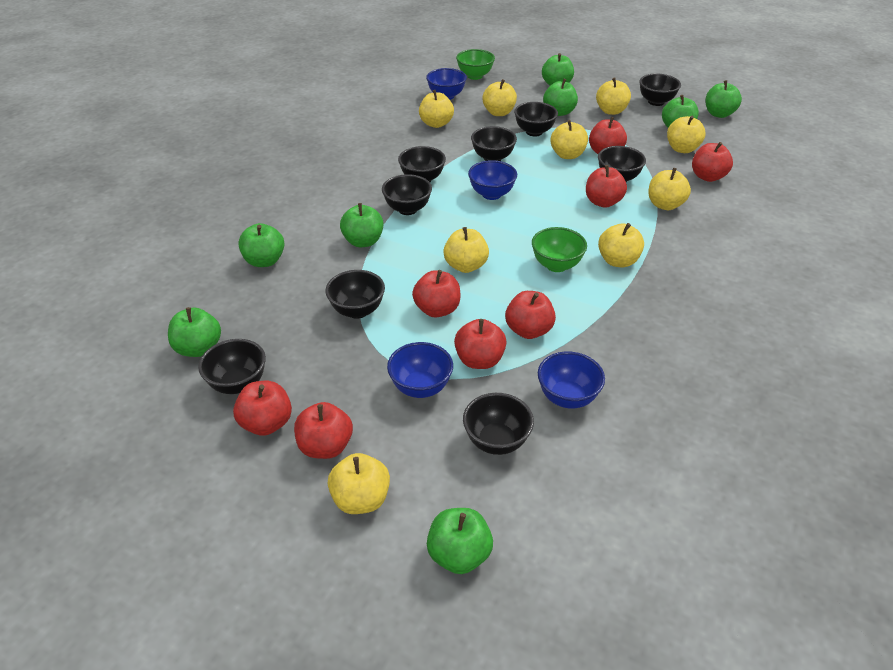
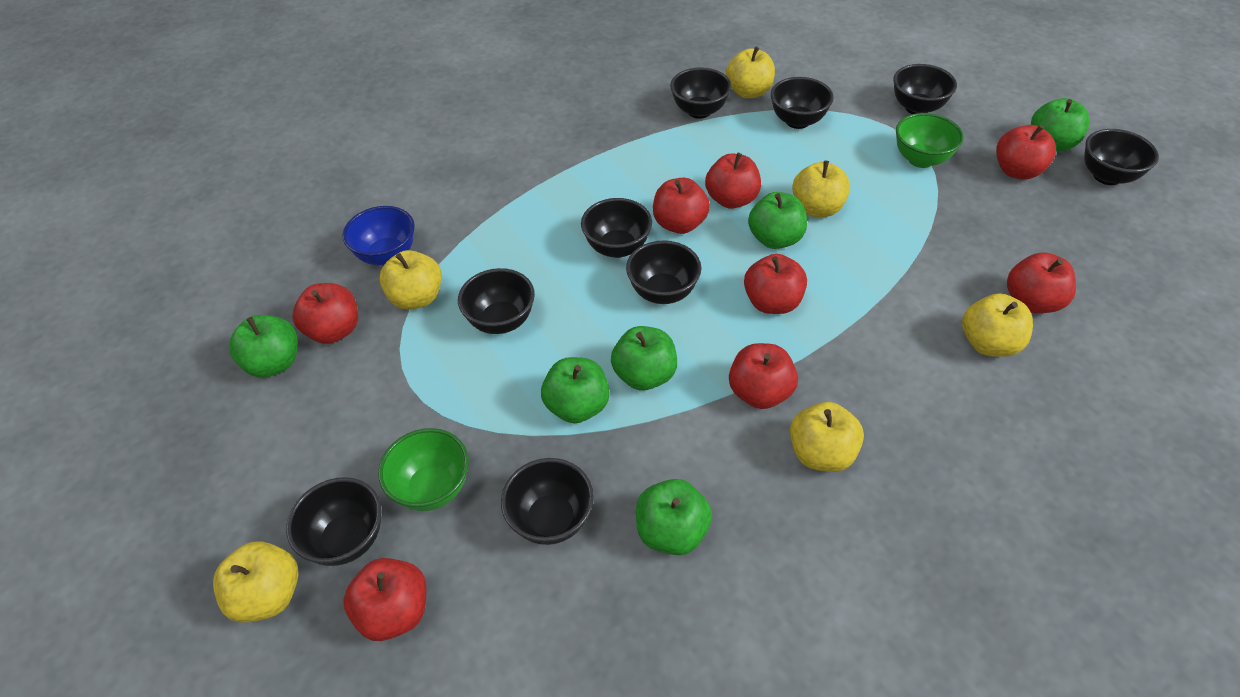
blue bowl: 4 -> 1
green apple: 8 -> 6
yellow apple: 9 -> 6

